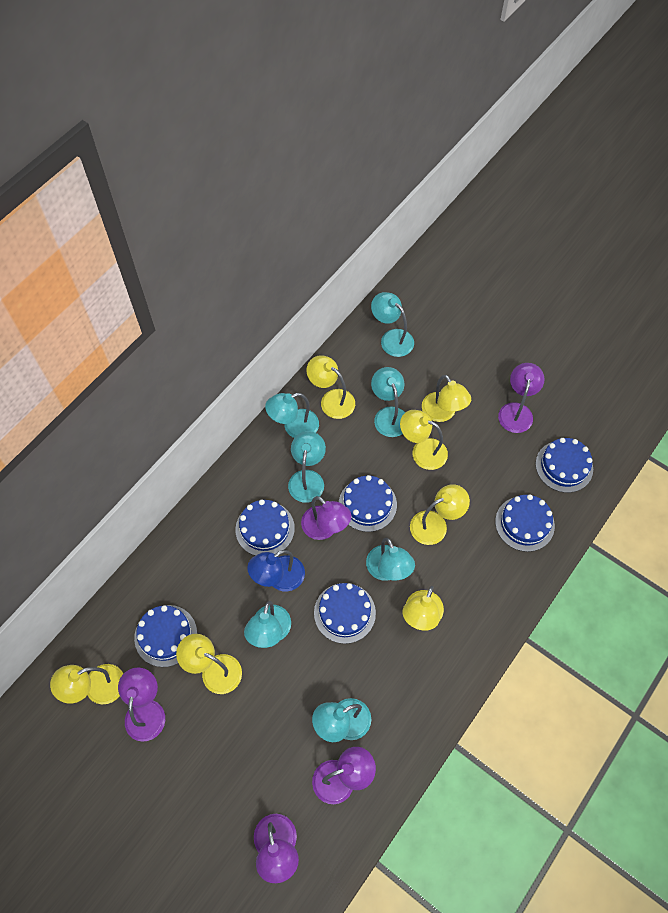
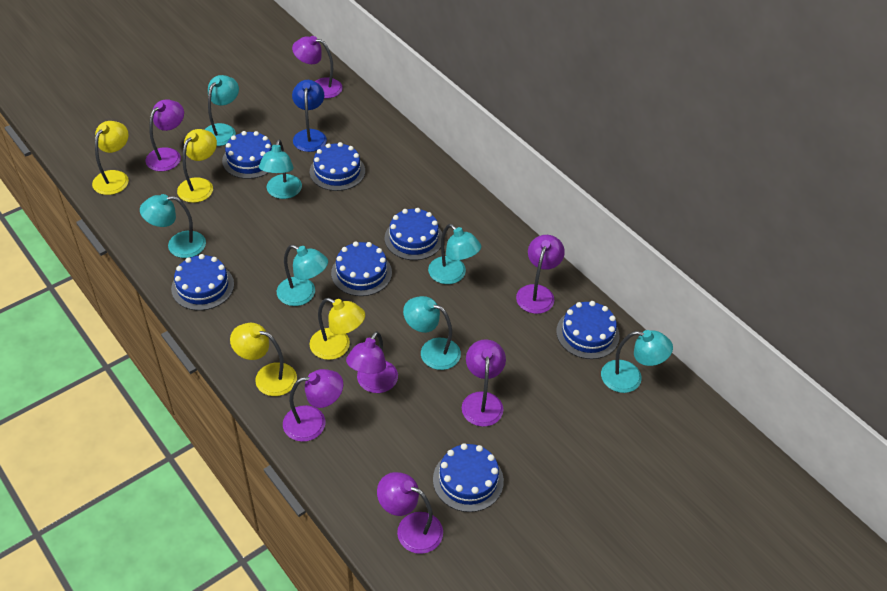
blue cake: 6 -> 7
purple lamp: 5 -> 7
yellow lamp: 7 -> 4

